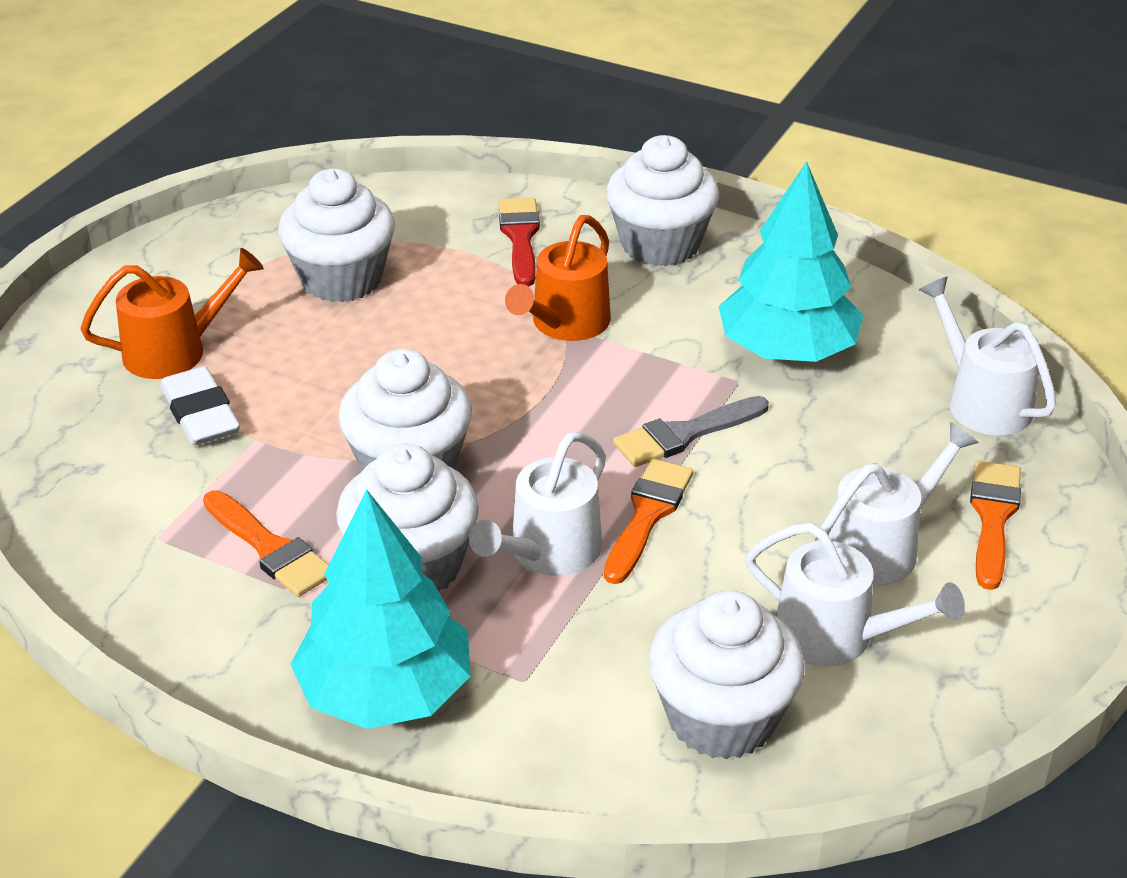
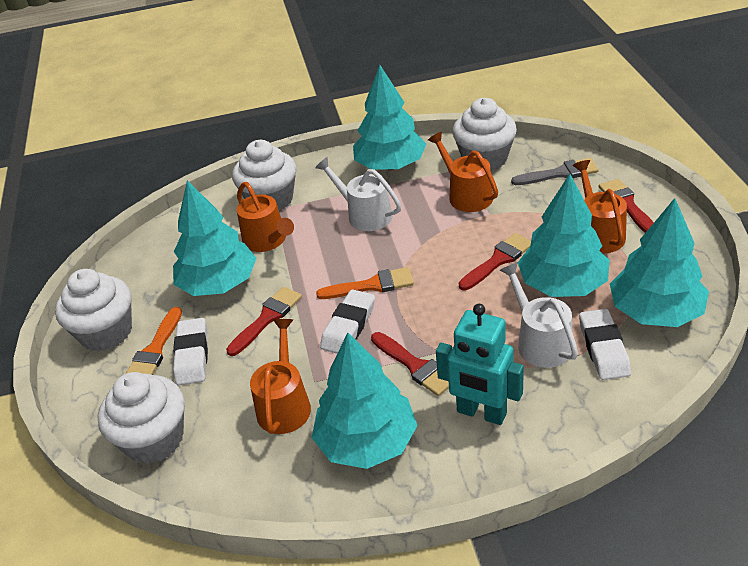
orange brush: 3 -> 2
orange watering can: 2 -> 4
red brush: 1 -> 4
turquoise robot: 0 -> 1
turquoise tree: 2 -> 5
white cupcake: 5 -> 4
white eraser: 1 -> 3
white watering can: 4 -> 2

